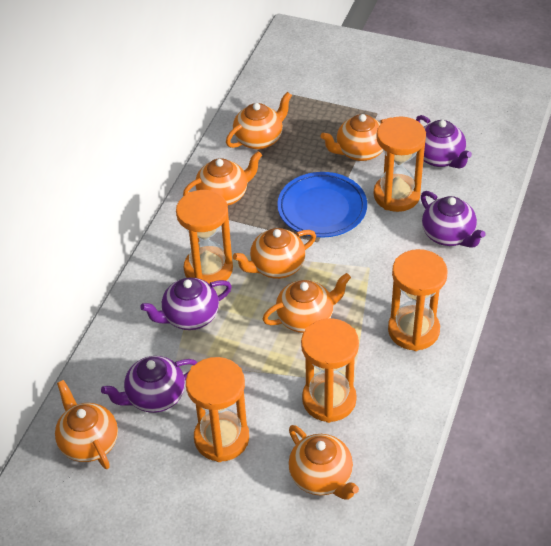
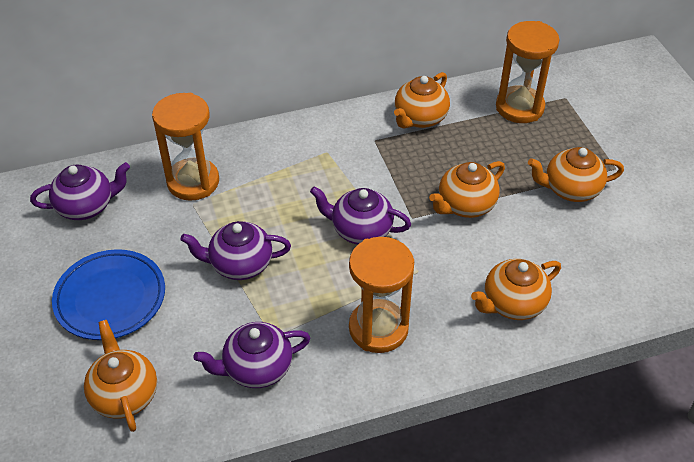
orange hourglass: 5 -> 3
orange teapot: 7 -> 5

